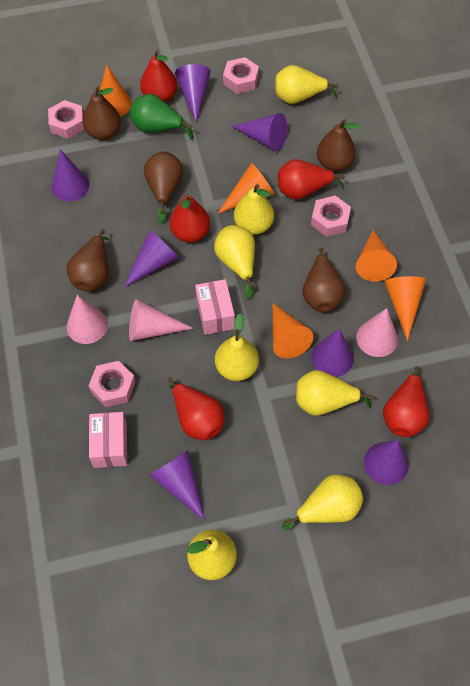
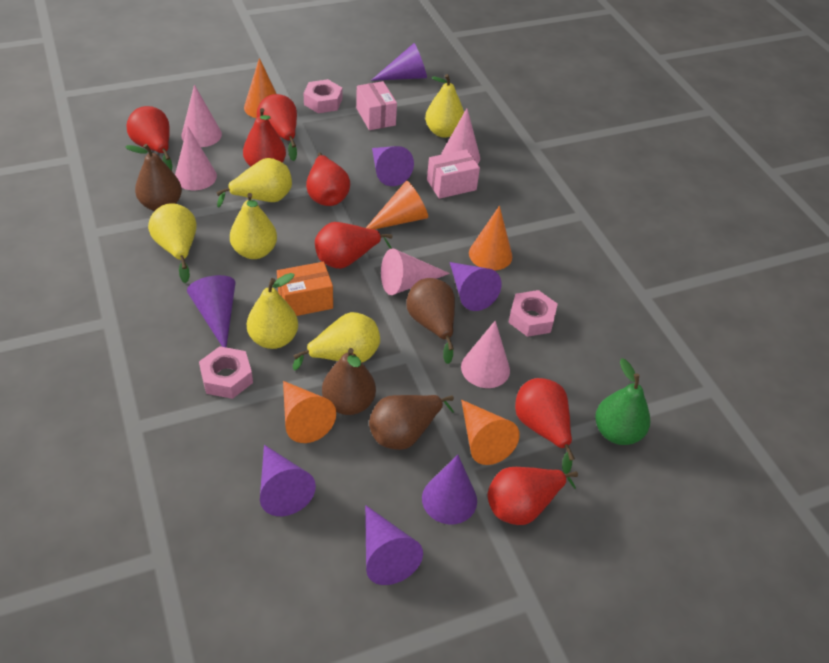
brown pear: 5 -> 4
orange box: 0 -> 1
pink cone: 3 -> 5
pink nut: 4 -> 3
red pear: 5 -> 7
yellow pear: 7 -> 6

